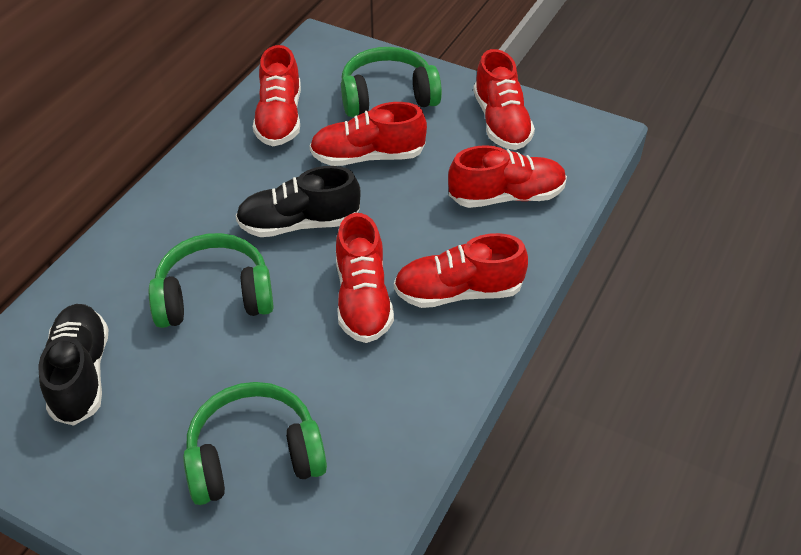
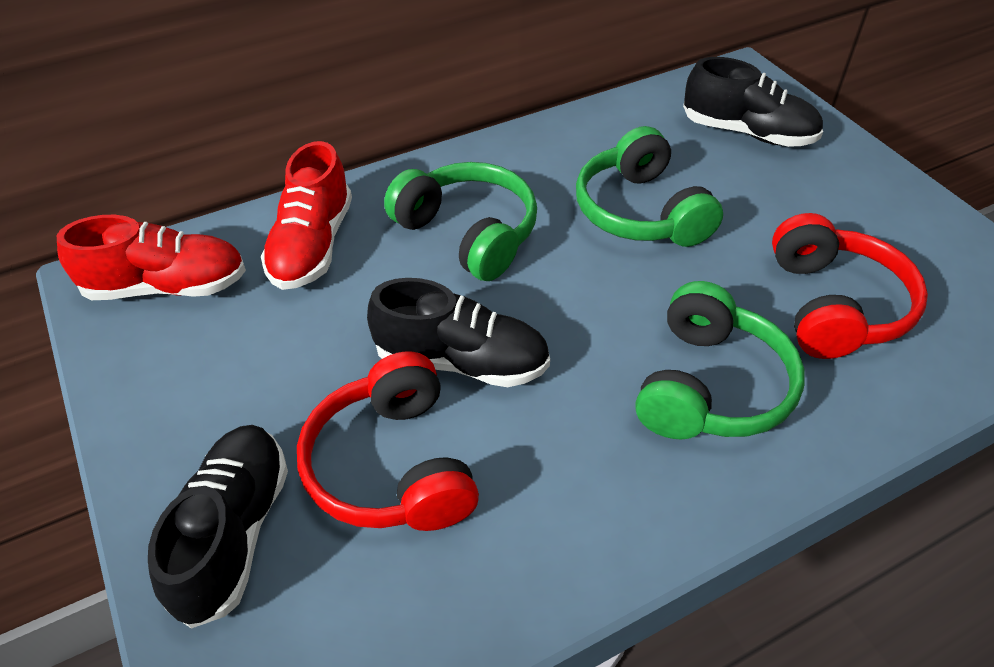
black shoe: 2 -> 3
red headphones: 0 -> 2
red shoe: 6 -> 2

